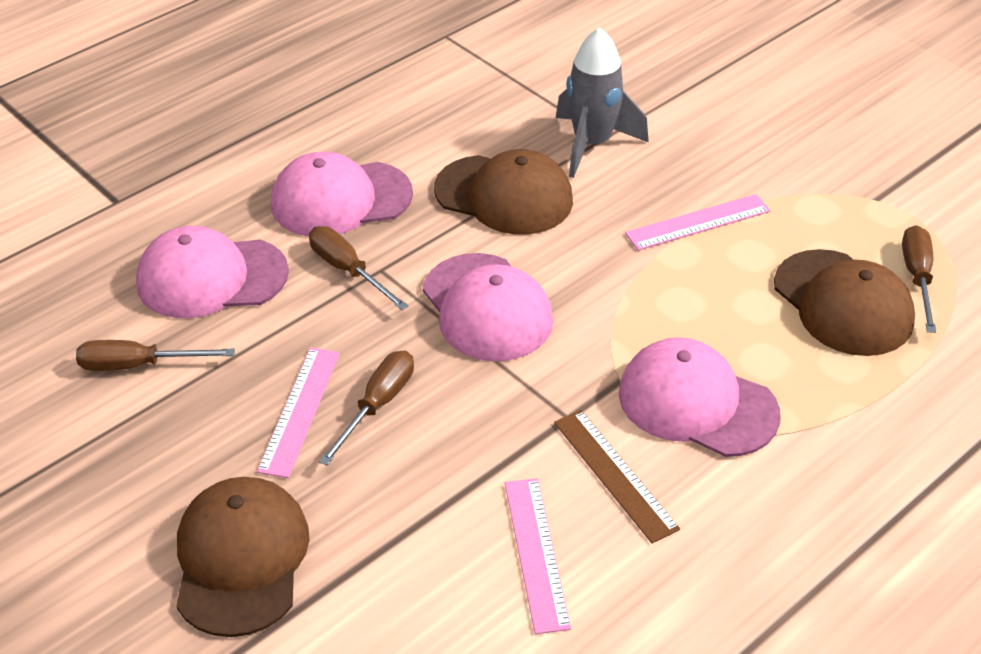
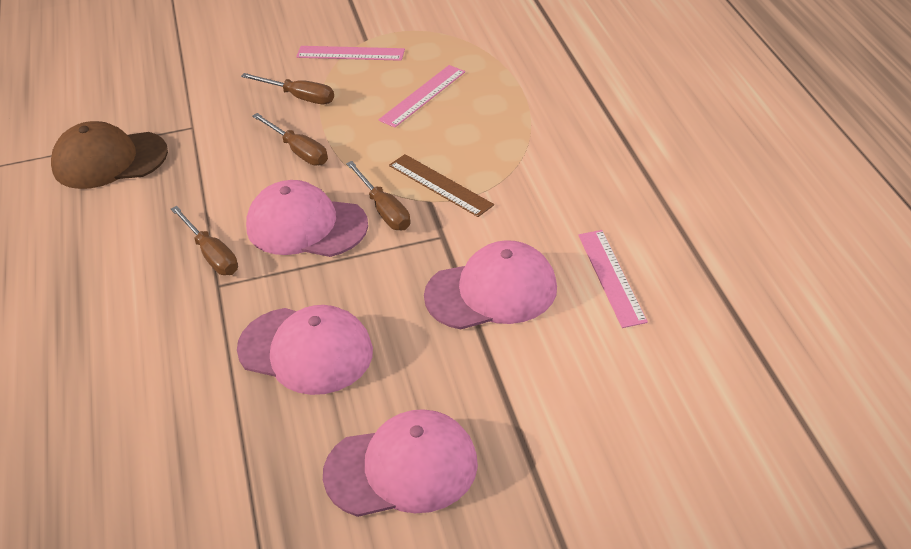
brown cap: 3 -> 1
grey rocket: 1 -> 0

